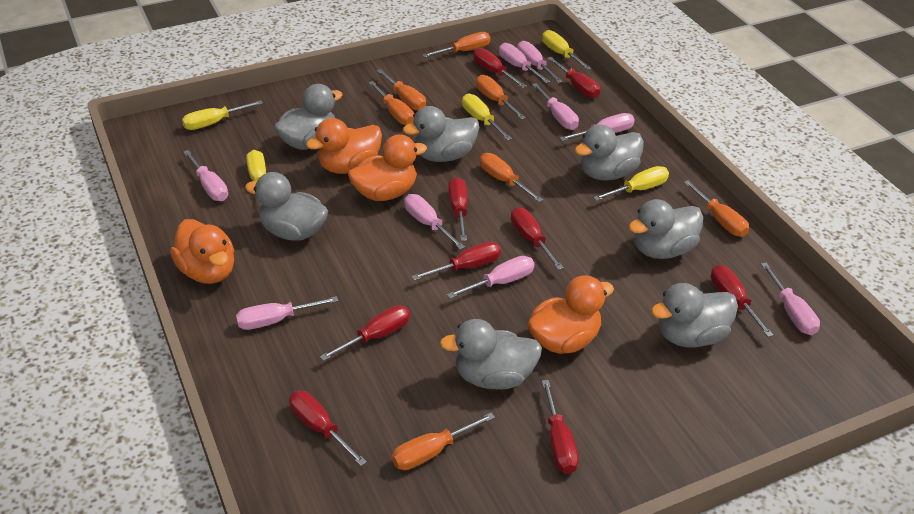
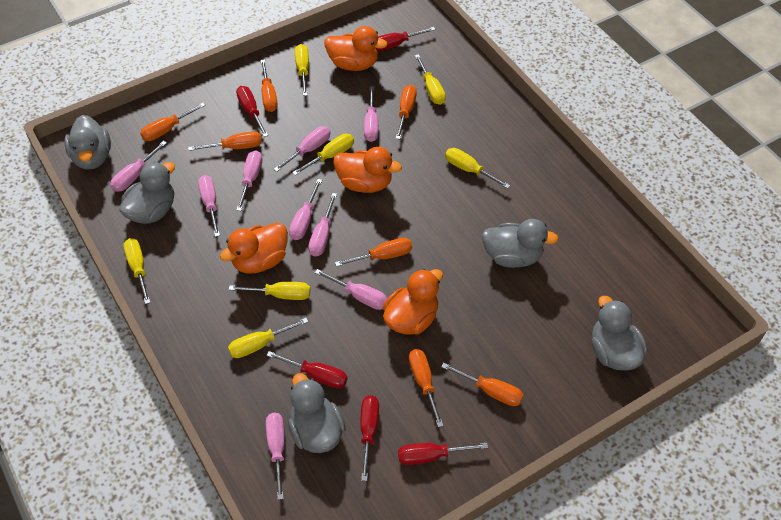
grey duck: 7 -> 5
red screwdriver: 9 -> 5
yellow screwdriver: 5 -> 7

